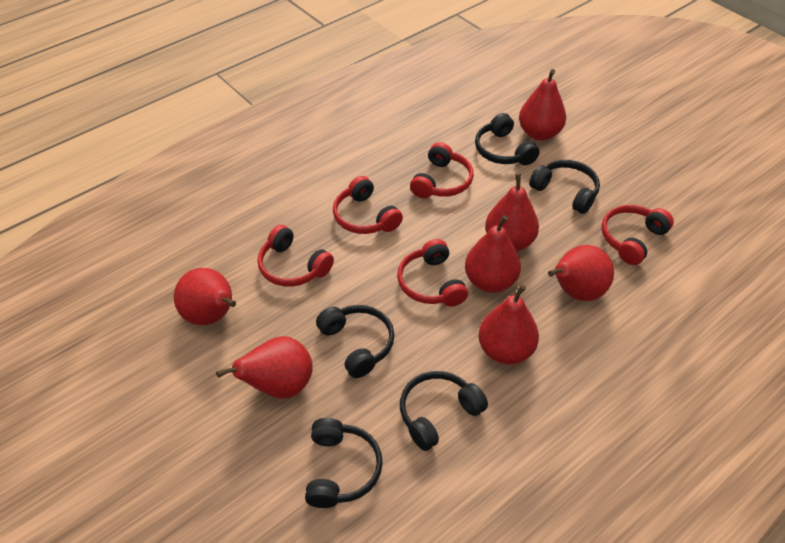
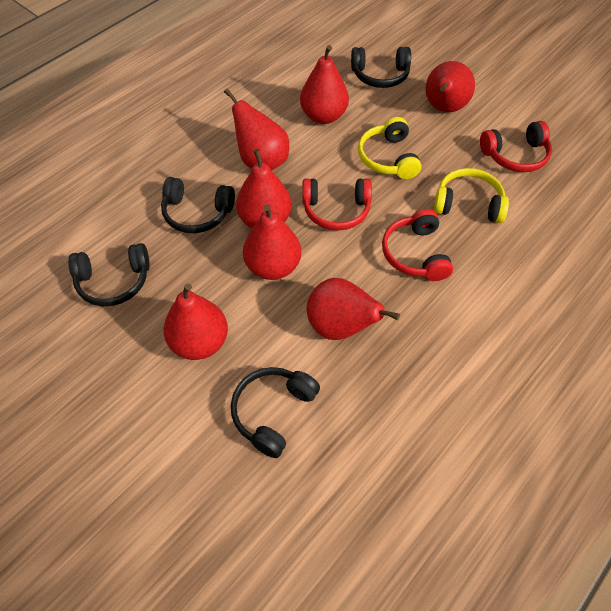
black headphones: 5 -> 4
red headphones: 5 -> 3
yellow headphones: 0 -> 2

